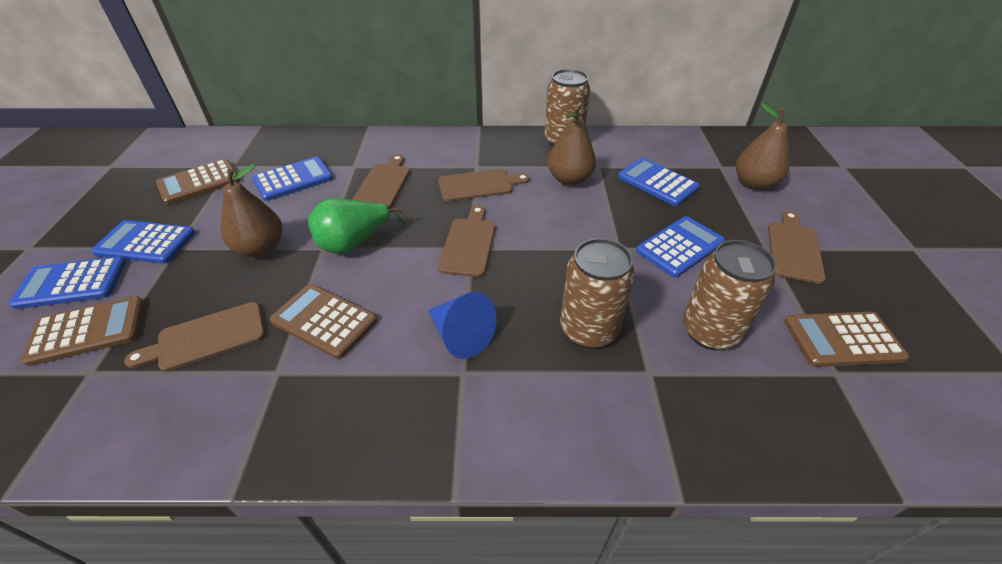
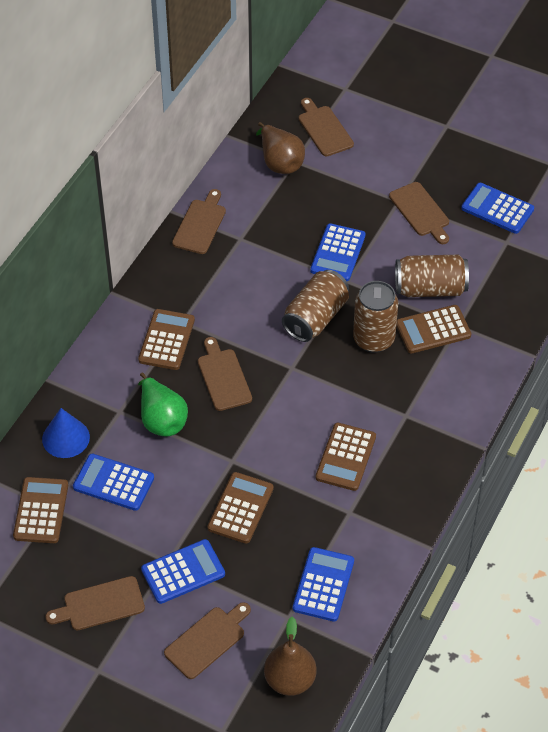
brown calculator: 4 -> 5
brown cutting board: 5 -> 6
brown pear: 3 -> 2

